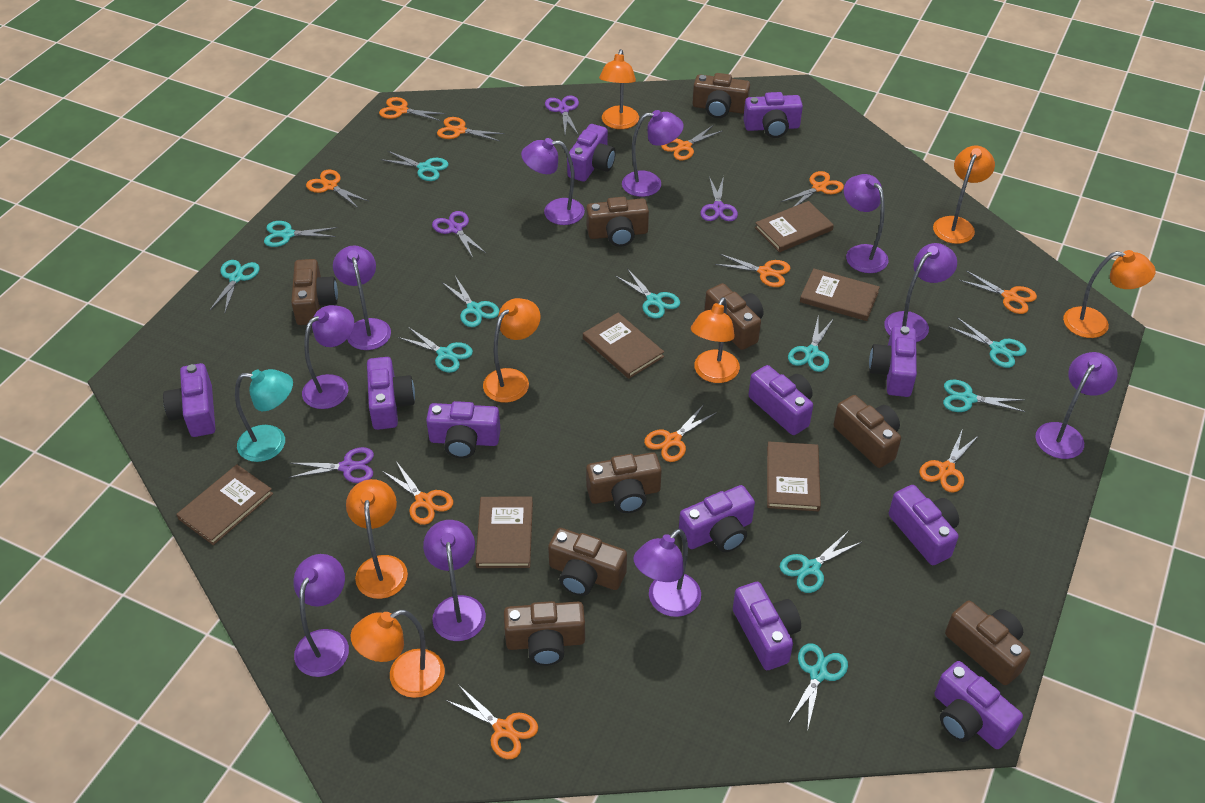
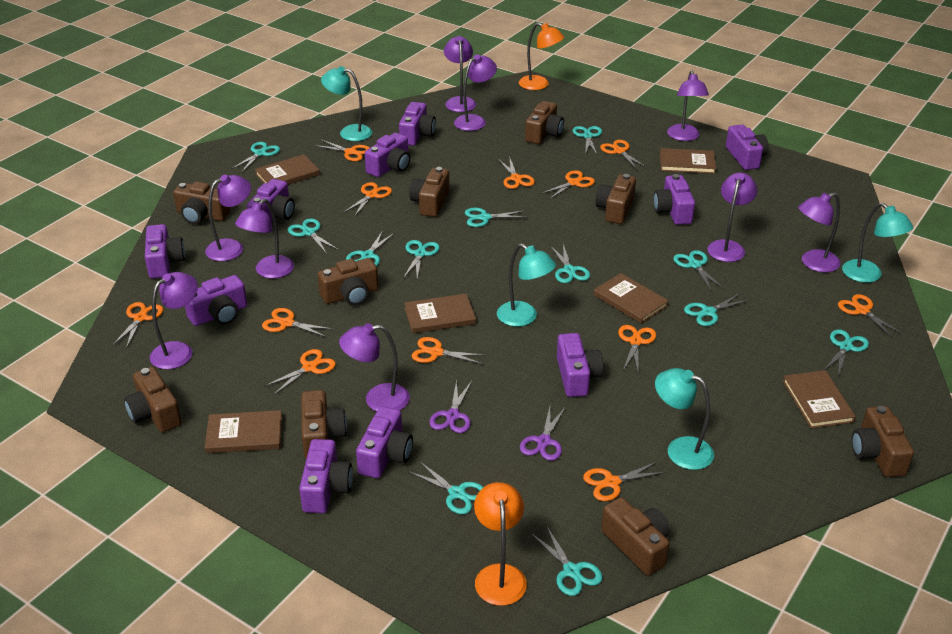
orange lamp: 7 -> 2
orange scissors: 11 -> 12
purple camera: 11 -> 10
purple lamp: 10 -> 9
purple scissors: 4 -> 2
turquoise lamp: 1 -> 4
turquoise scissors: 11 -> 12

